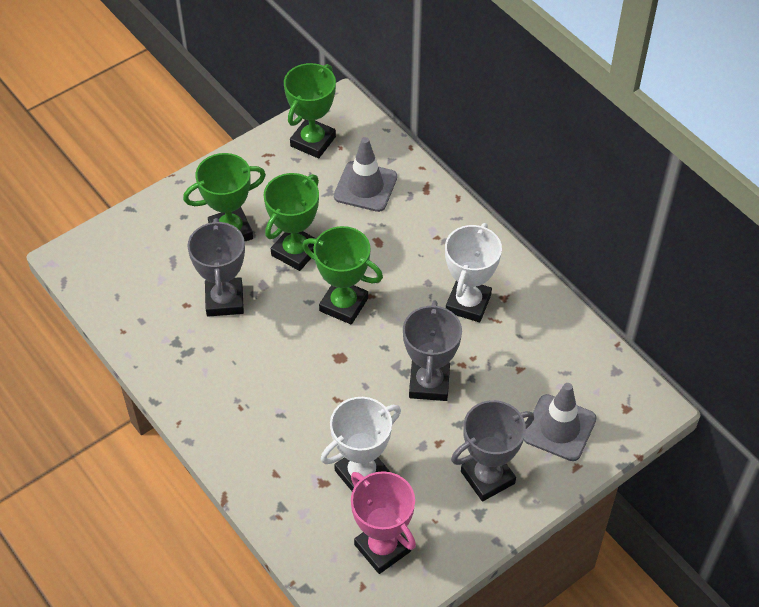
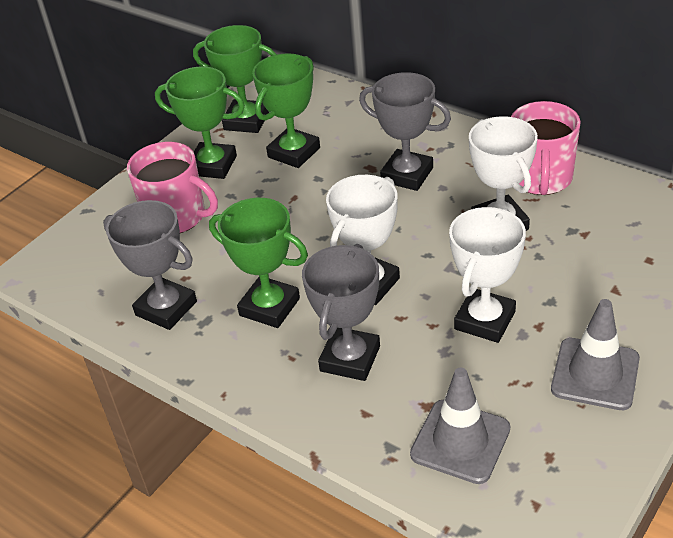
pink mug: 0 -> 2
pink trophy: 1 -> 0
white trophy: 2 -> 3

